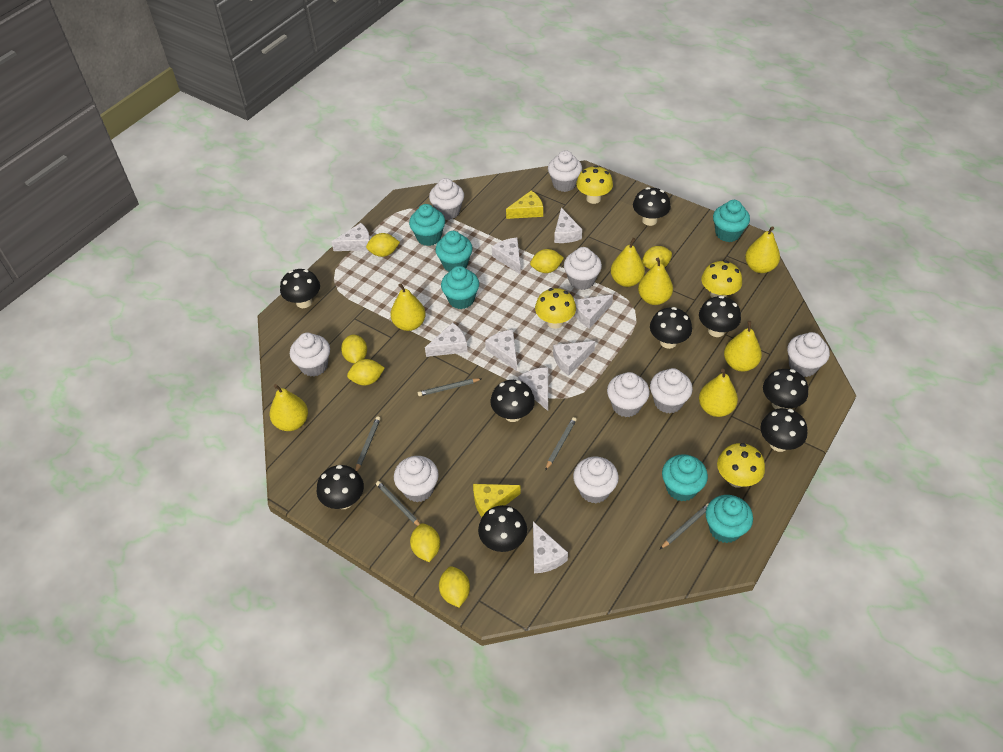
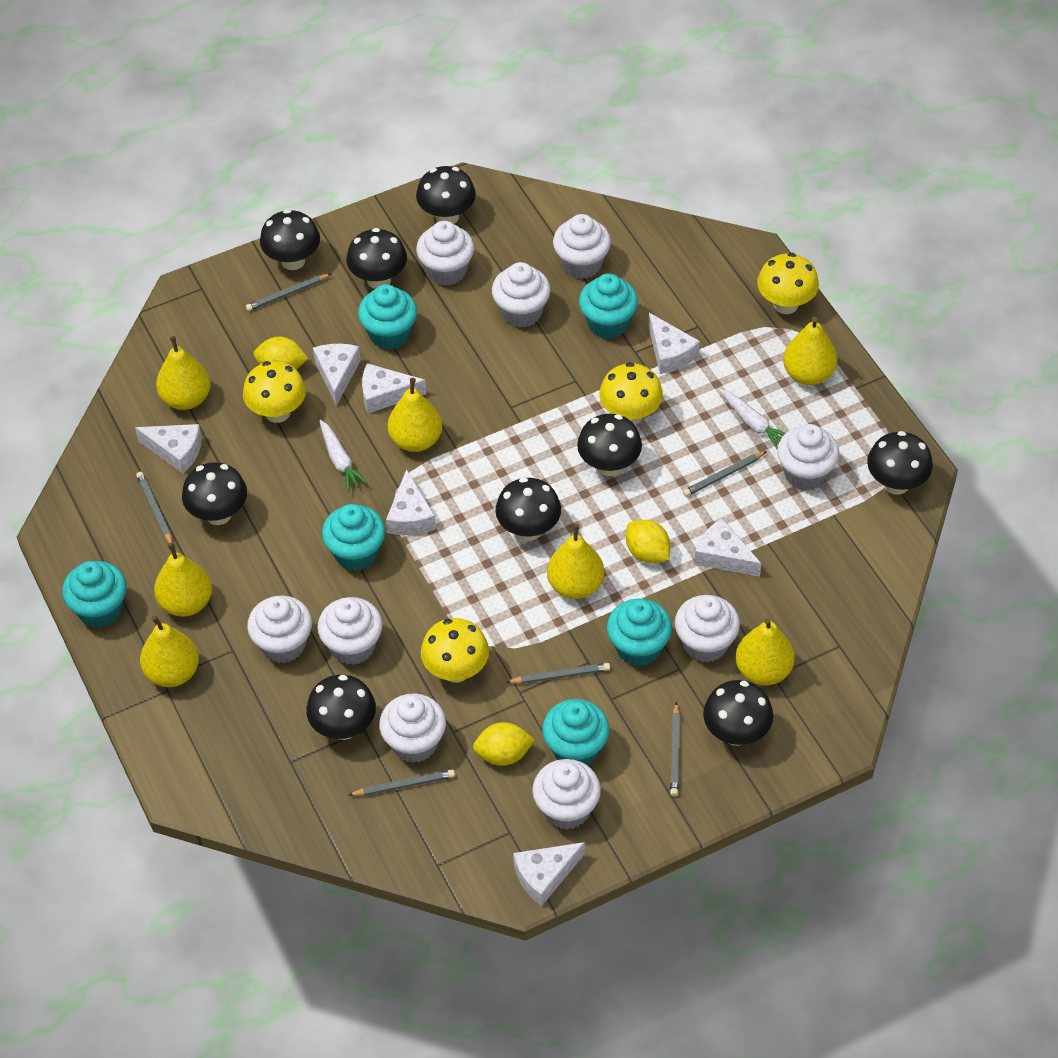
grey pencil: 5 -> 6
white carrot: 0 -> 2
white cheese: 9 -> 7
yellow cheese: 2 -> 0
yellow lemon: 7 -> 3

